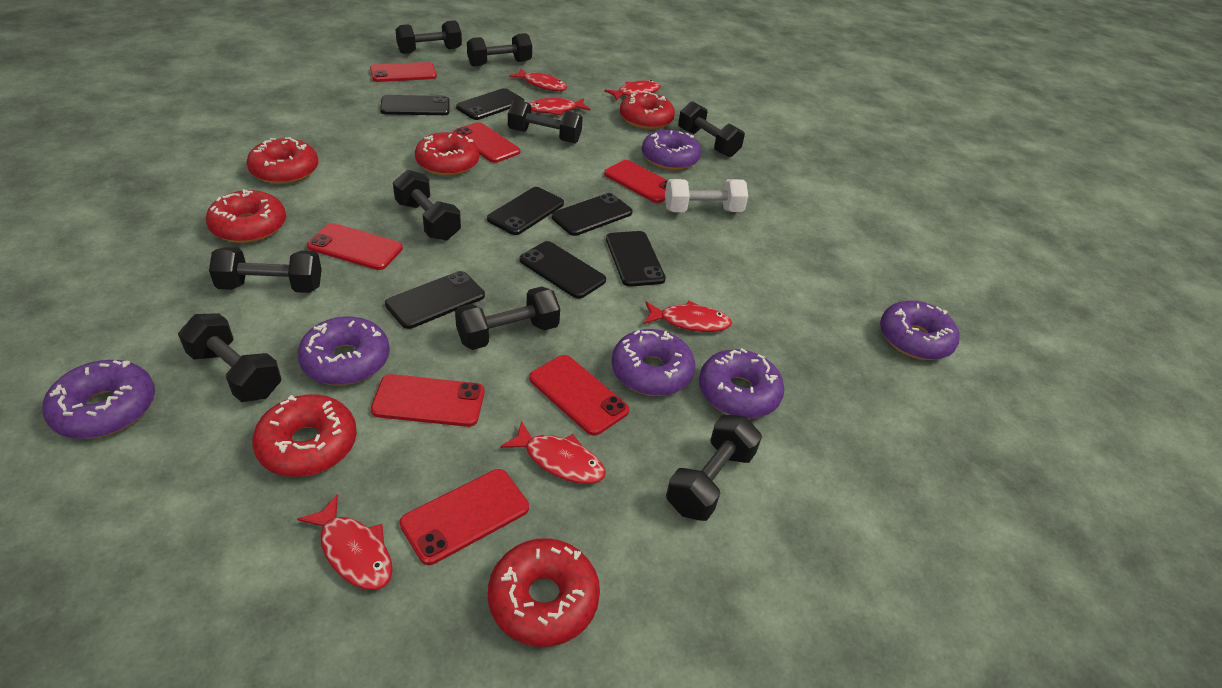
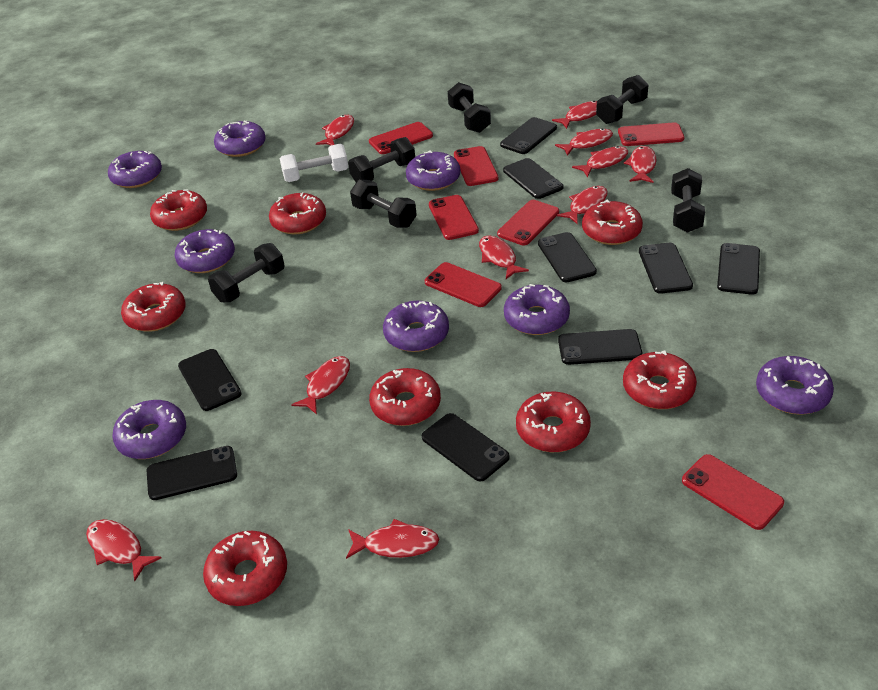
black dumbbell: 9 -> 6
black phone: 7 -> 9
purple donut: 6 -> 8
red donut: 6 -> 8
red fish: 6 -> 10

